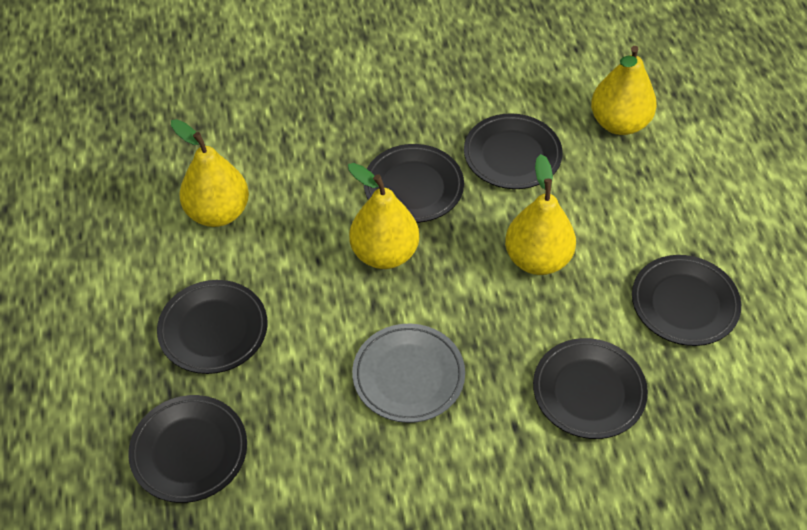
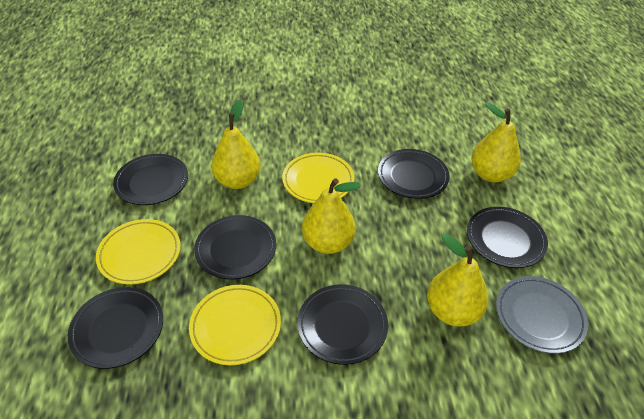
yellow plate: 0 -> 3

